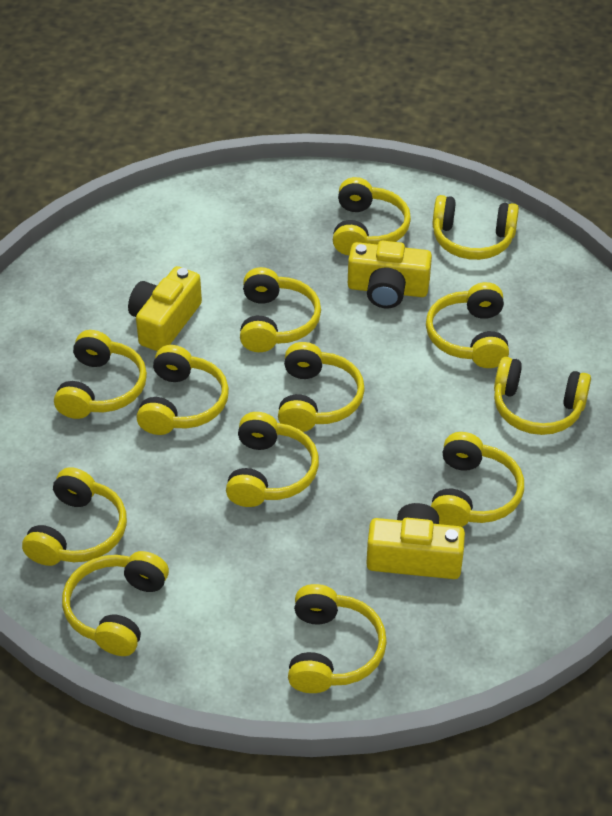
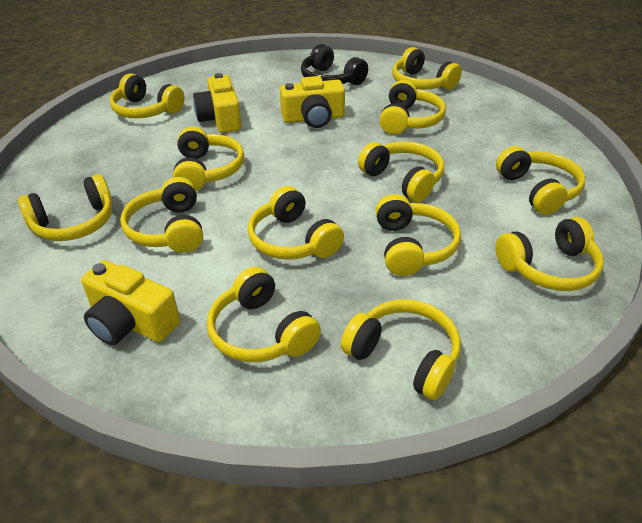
black headphones: 0 -> 1

